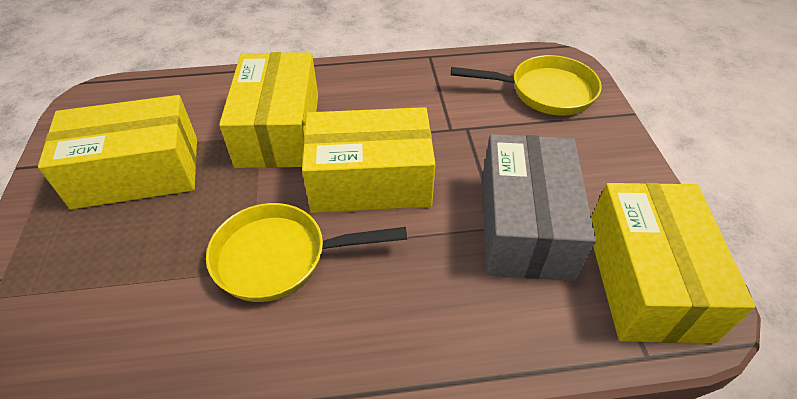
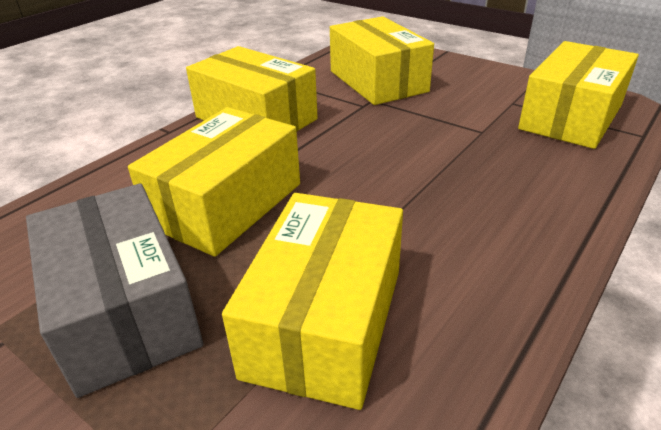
yellow box: 4 -> 5
yellow pan: 2 -> 0

